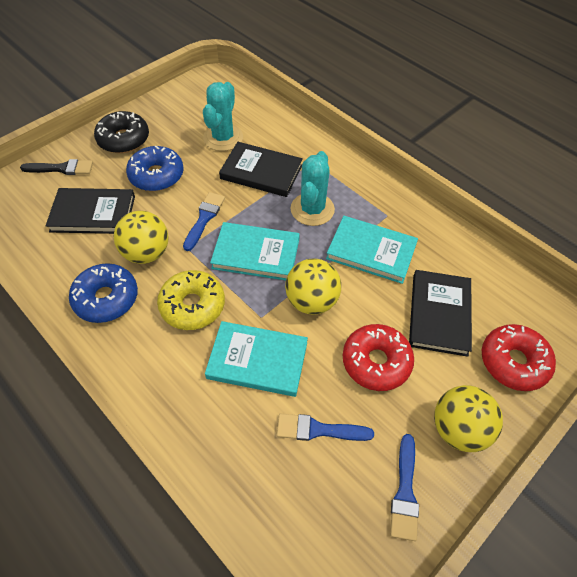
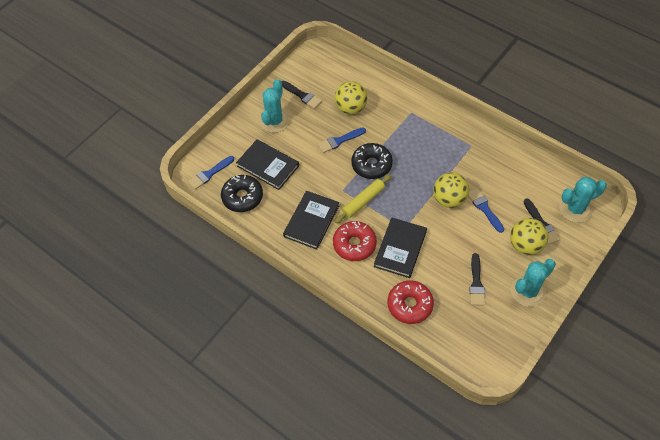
black brush: 1 -> 3
black donut: 1 -> 2
blue donut: 2 -> 0
turquoise book: 3 -> 0
turquoise cactus: 2 -> 3
yellow donut: 1 -> 0
yellow rolling pin: 0 -> 1

